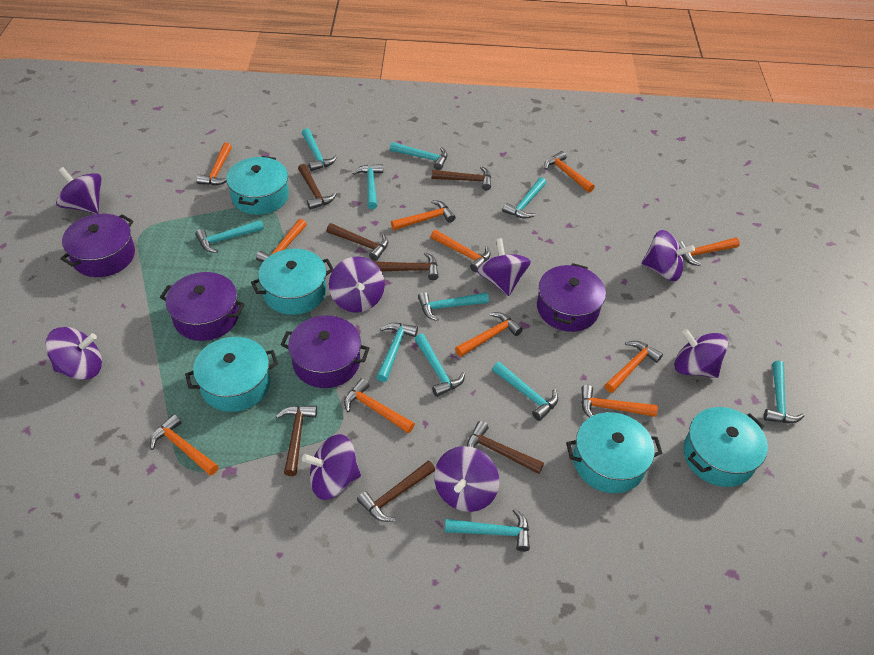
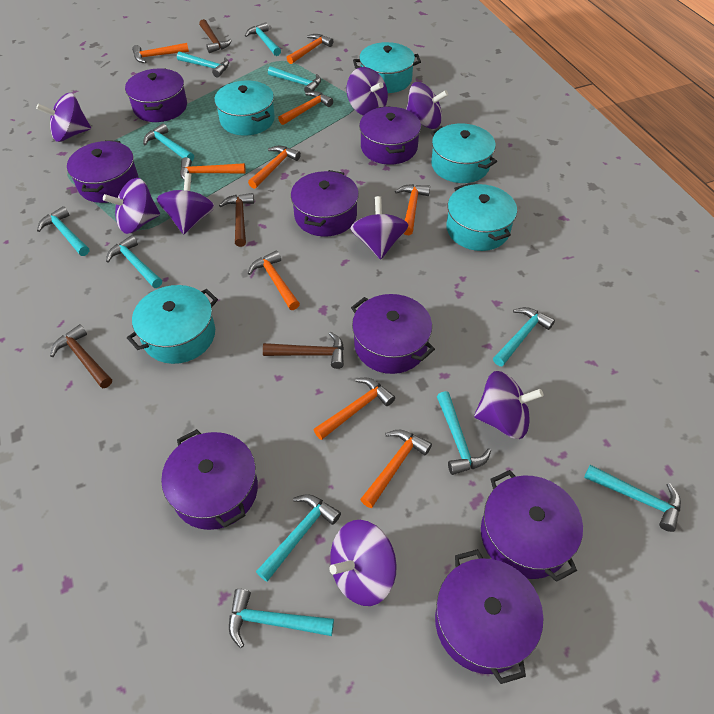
brown hammer: 7 -> 4
orange hammer: 11 -> 9
purple pot: 4 -> 8

